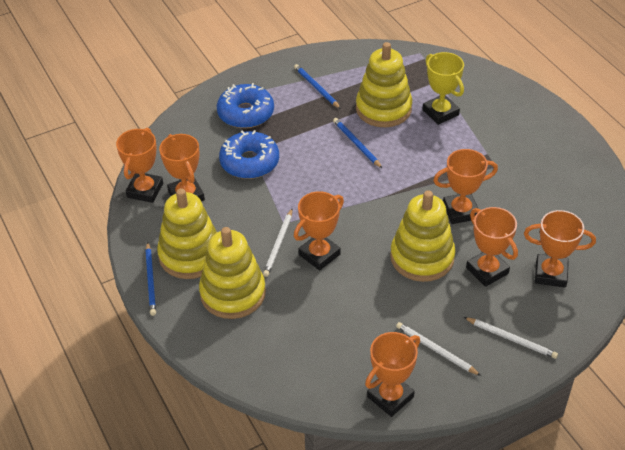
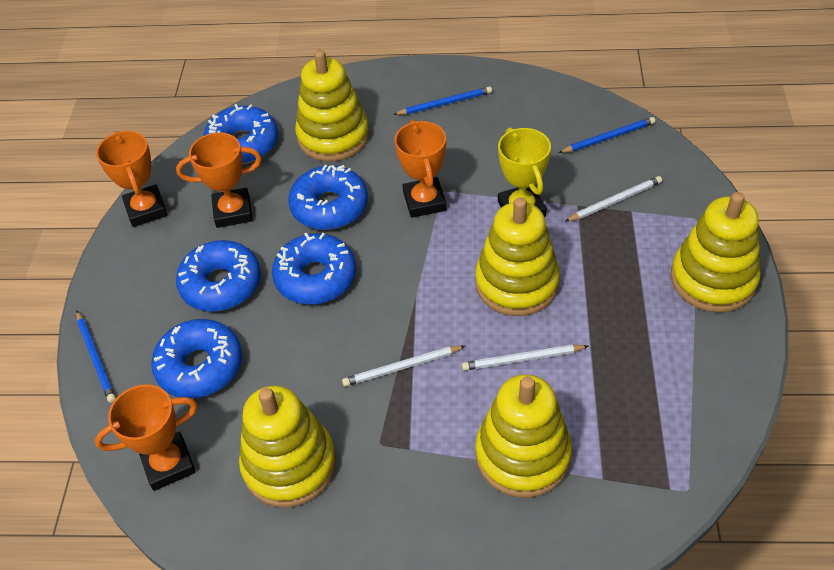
blue donut: 2 -> 5
orange trophy: 7 -> 4
yellow stacking toy: 4 -> 5

